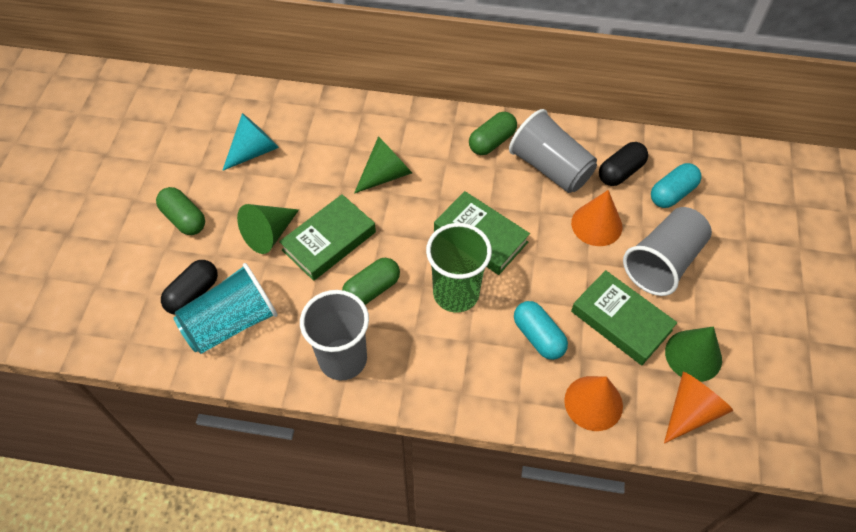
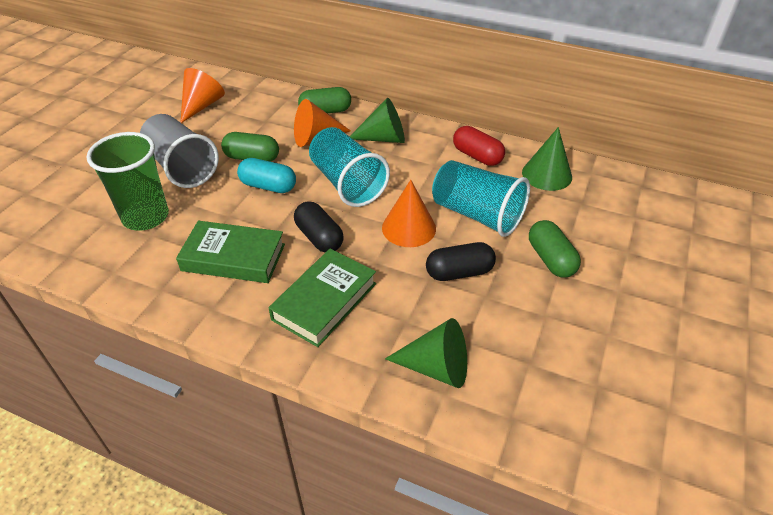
green book: 3 -> 2
grey cup: 3 -> 1
red capsule: 0 -> 1
turquoise capsule: 2 -> 1
turquoise cone: 1 -> 0
turquoise cup: 1 -> 2

